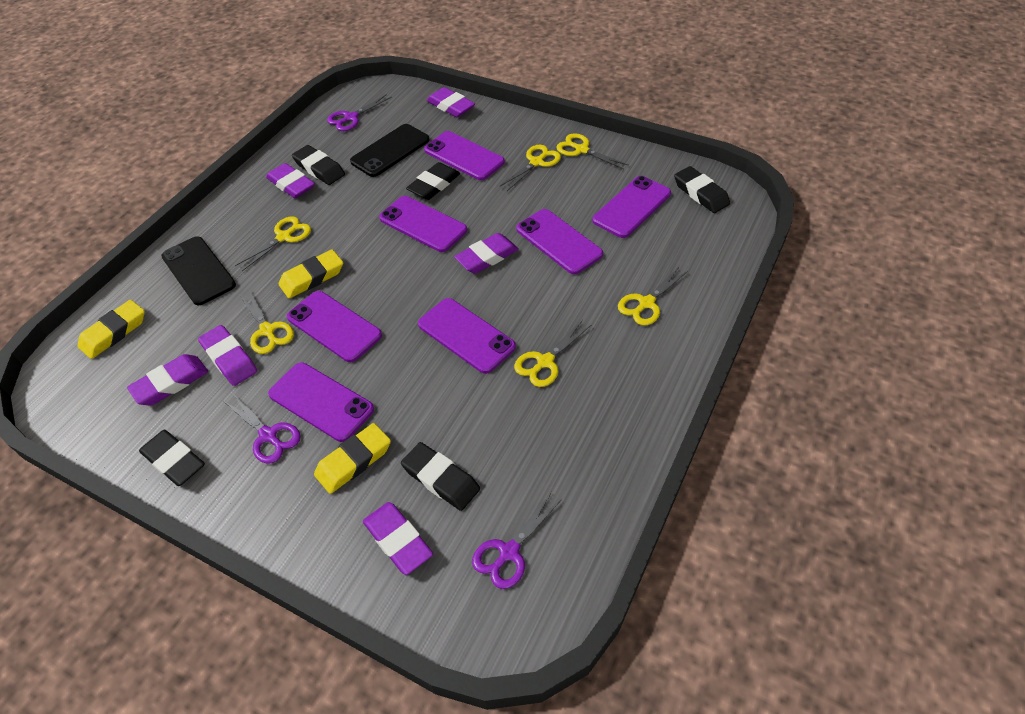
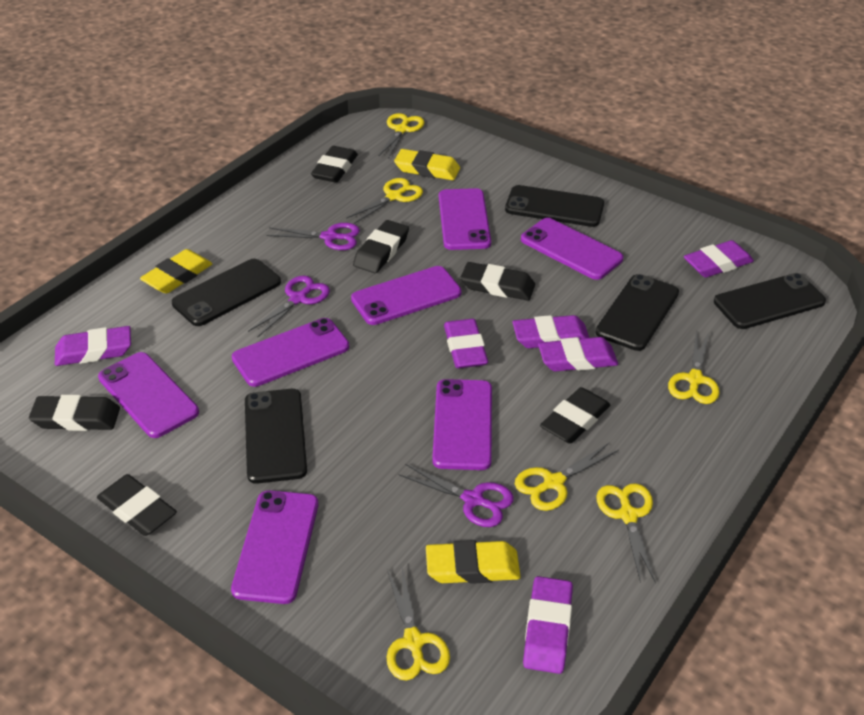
black eraser: 5 -> 6
black phone: 2 -> 5

